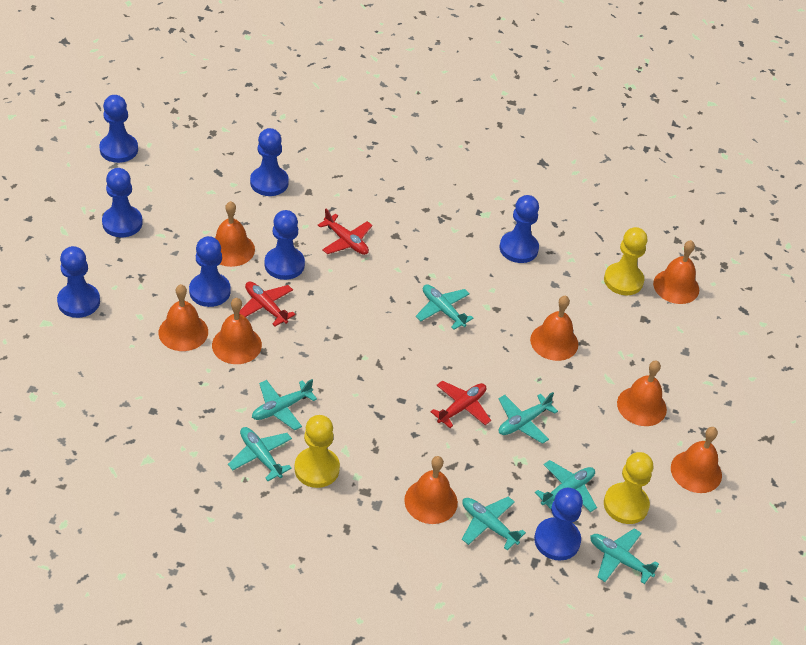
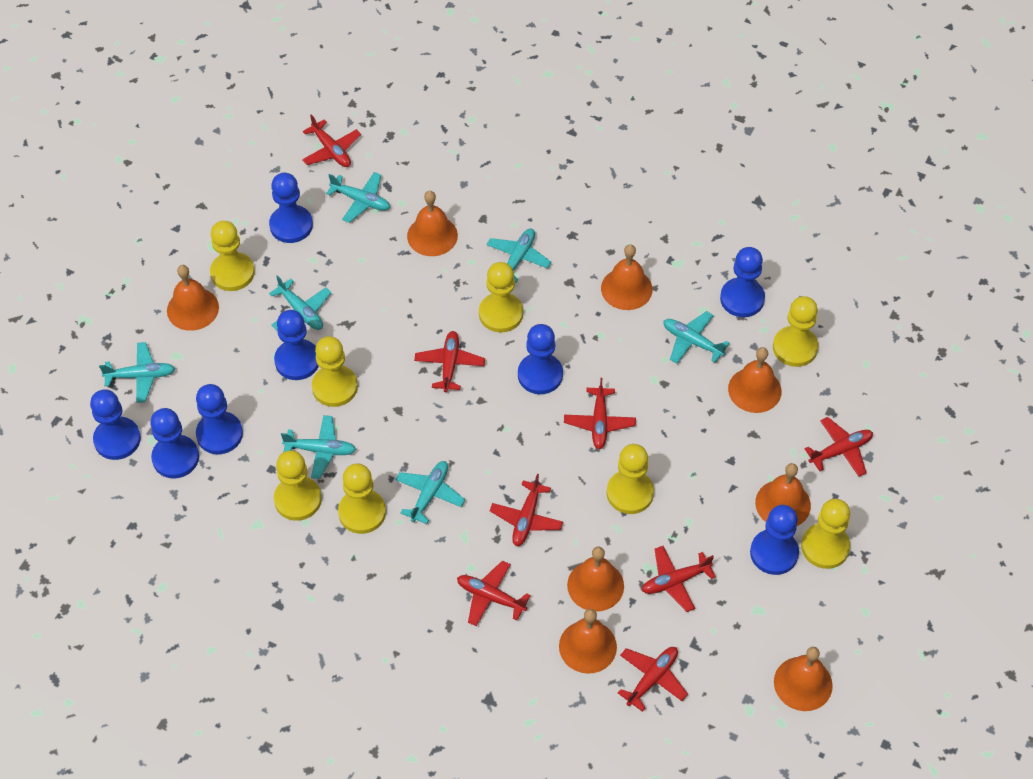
red plane: 3 -> 8
yellow pawn: 3 -> 8

